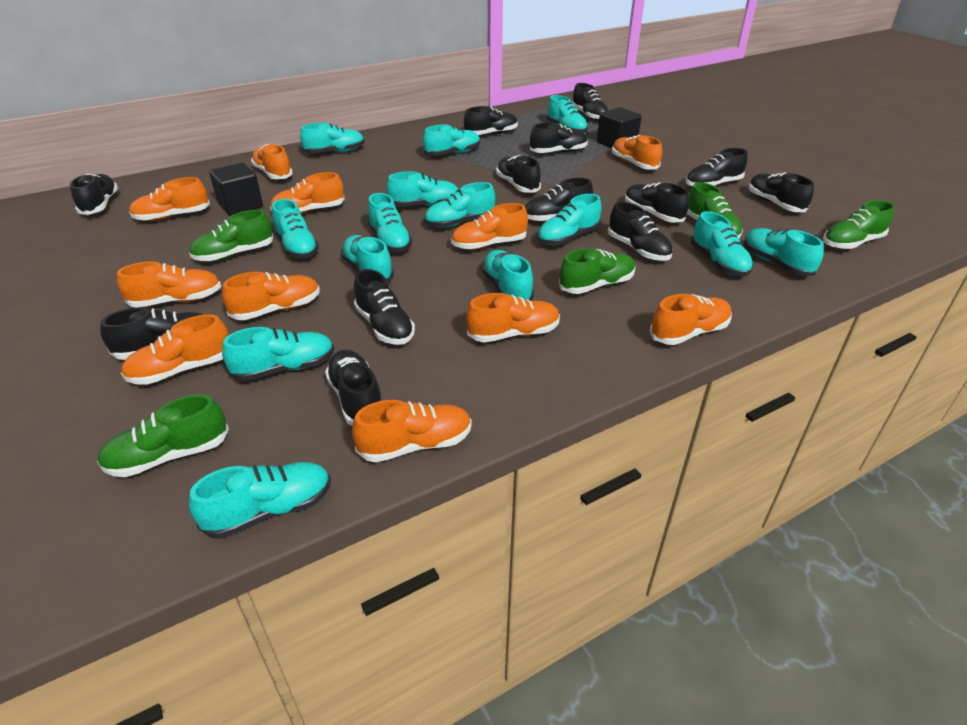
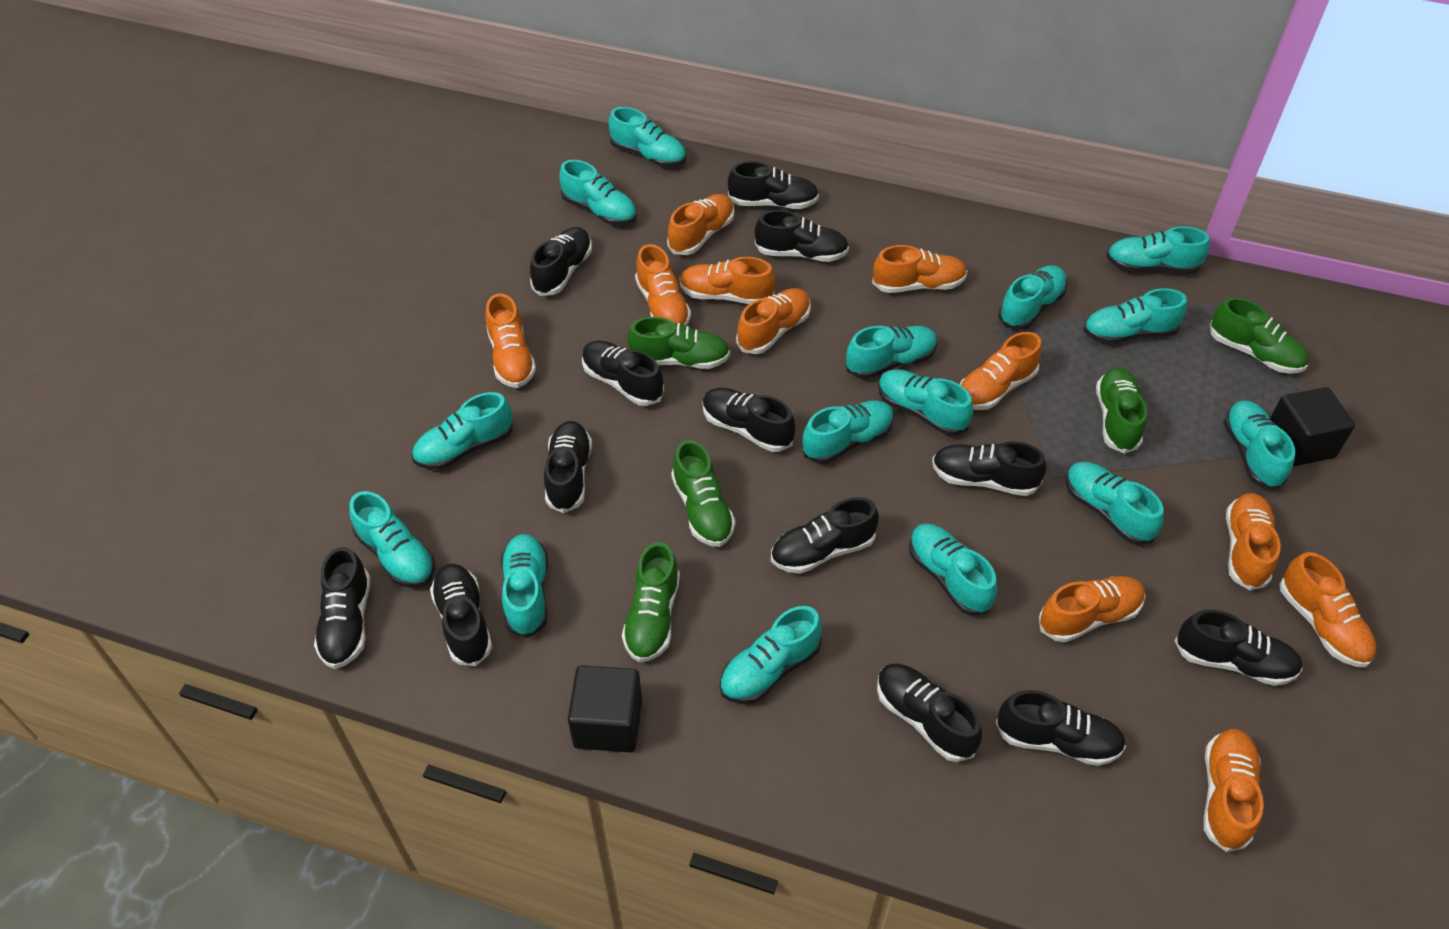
turquoise shoe: 14 -> 15

